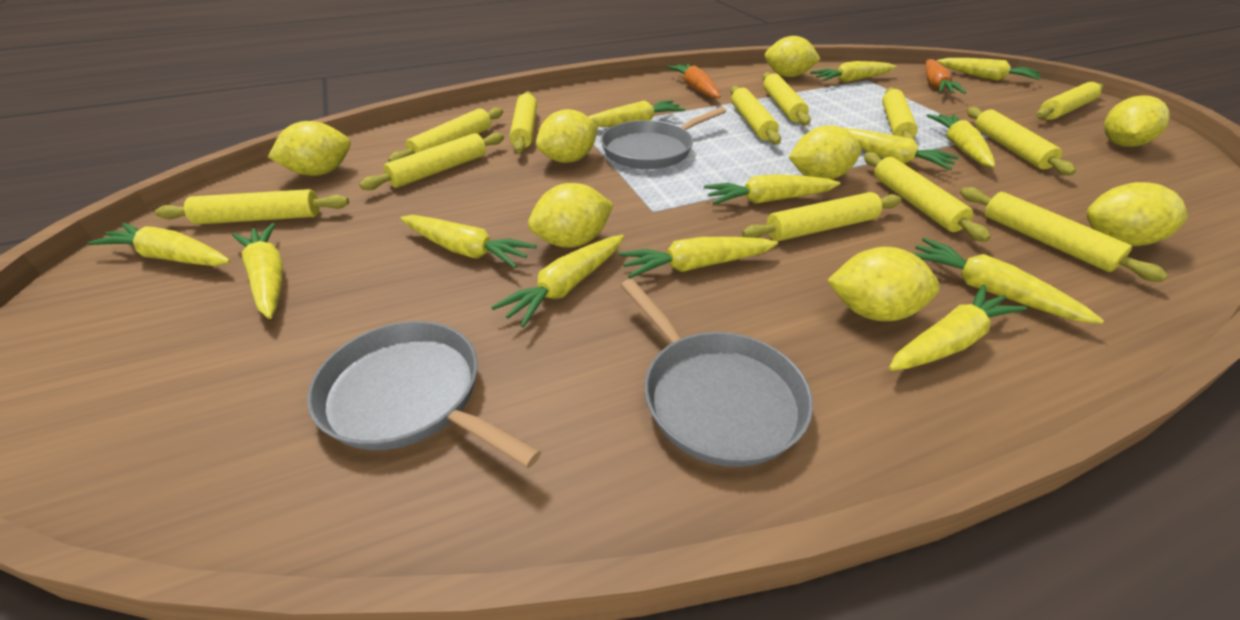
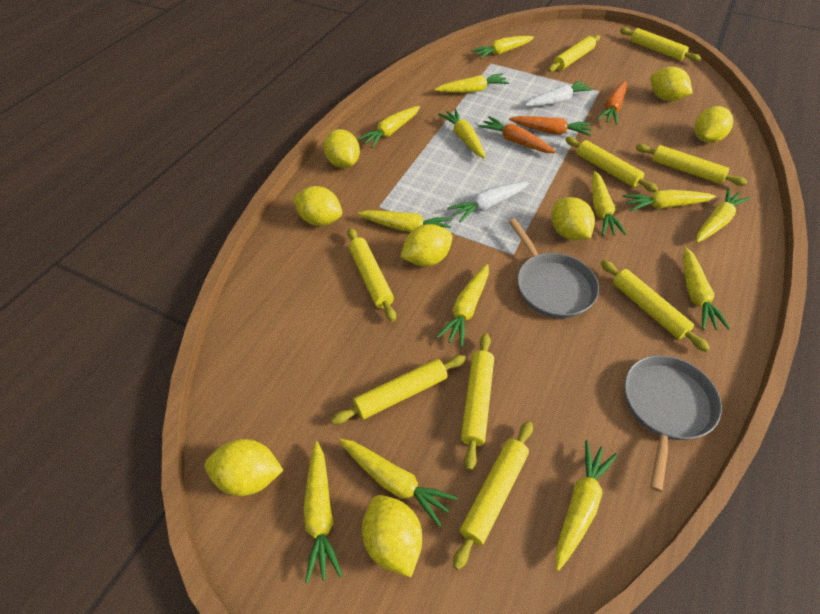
grey pan: 3 -> 2
orange carrot: 2 -> 3
white carrot: 0 -> 2
yellow rolling pin: 12 -> 9

